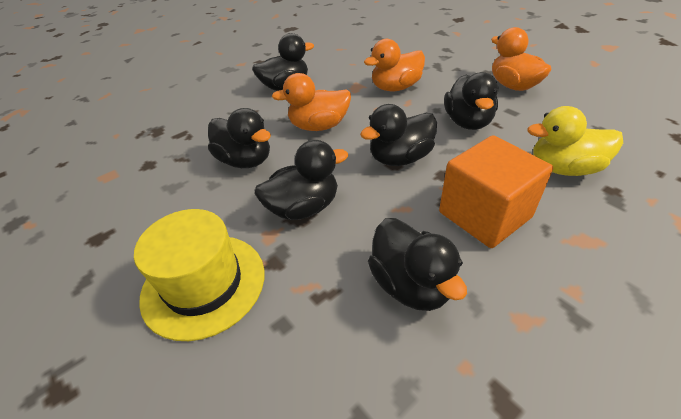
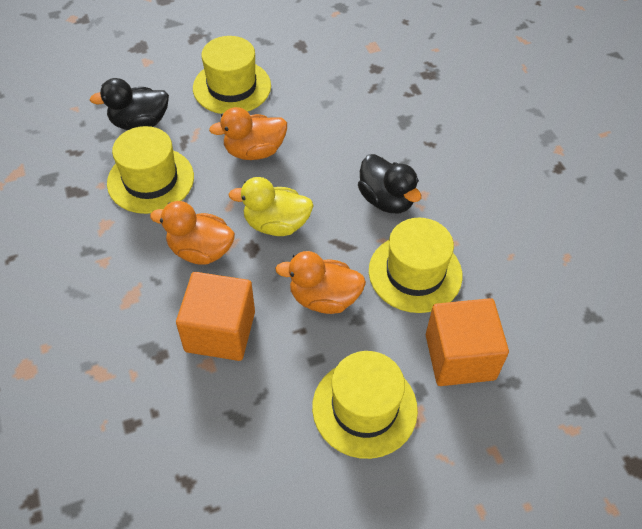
black duck: 6 -> 2
orange cube: 1 -> 2
yellow hat: 1 -> 4

